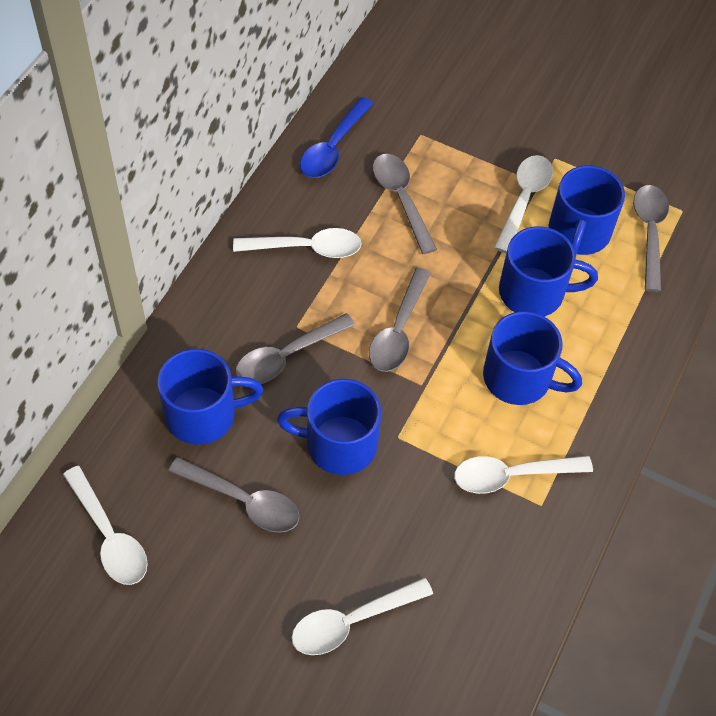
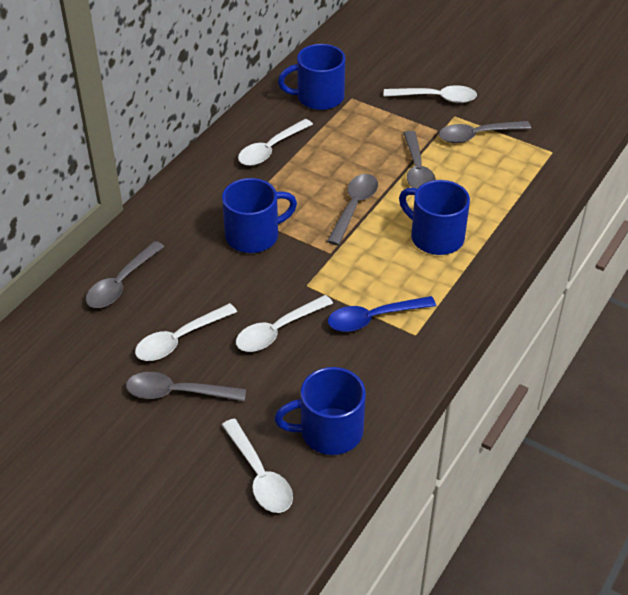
blue mug: 5 -> 4

